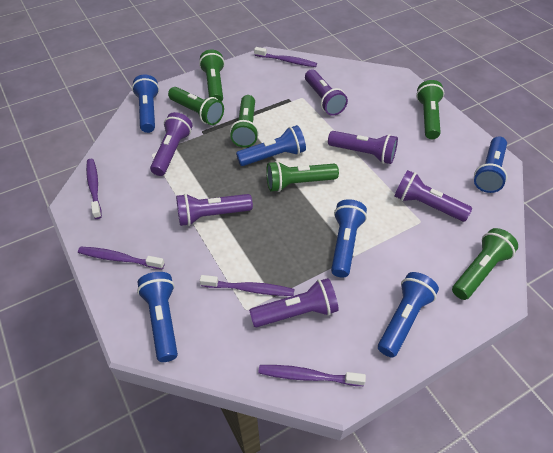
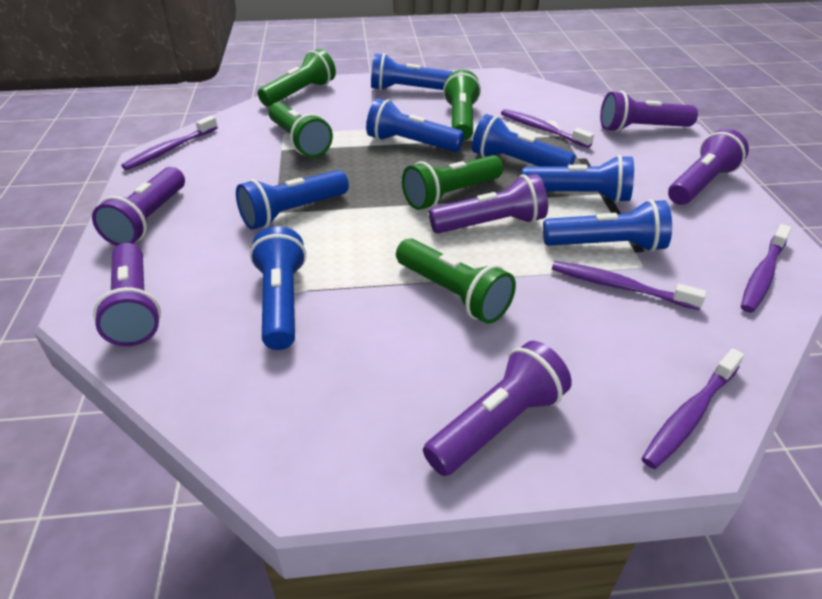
blue flashlight: 6 -> 7
green flashlight: 6 -> 5

